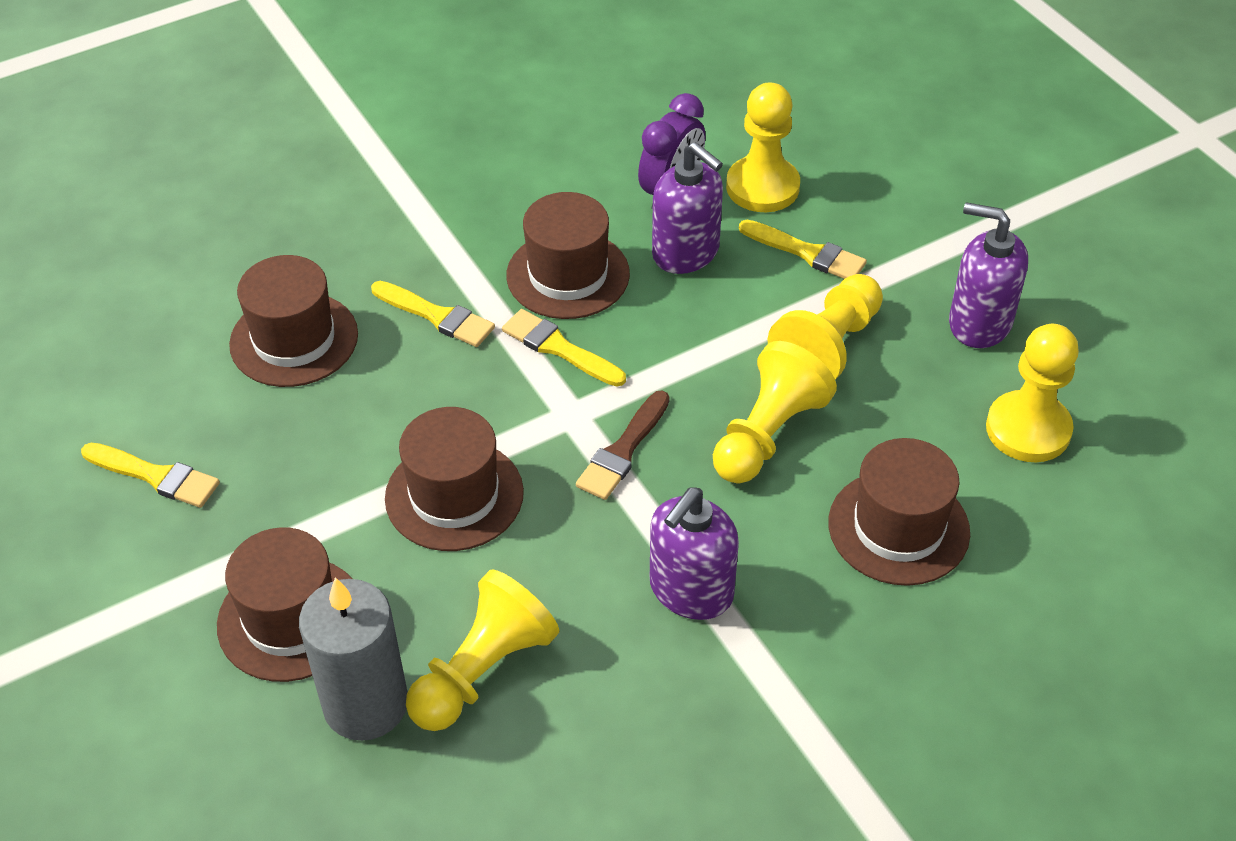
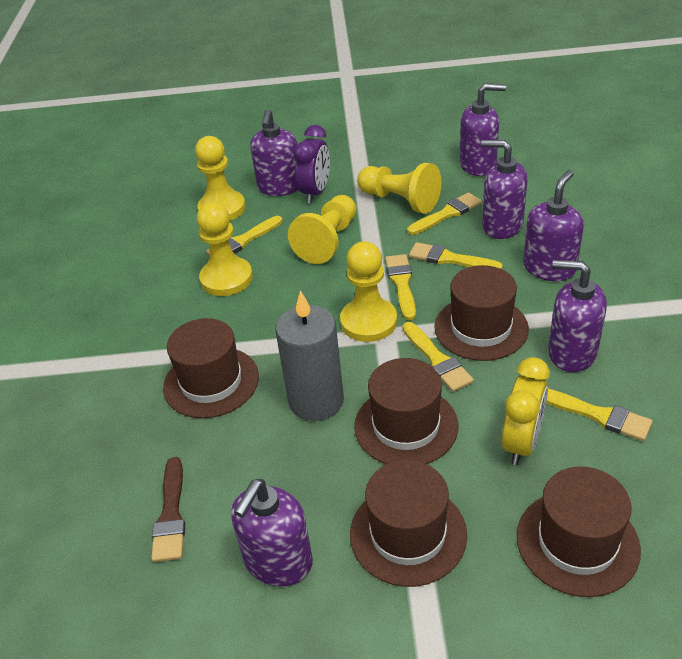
purple soap dispenser: 3 -> 6
yellow brush: 4 -> 6
yellow clock: 0 -> 1

